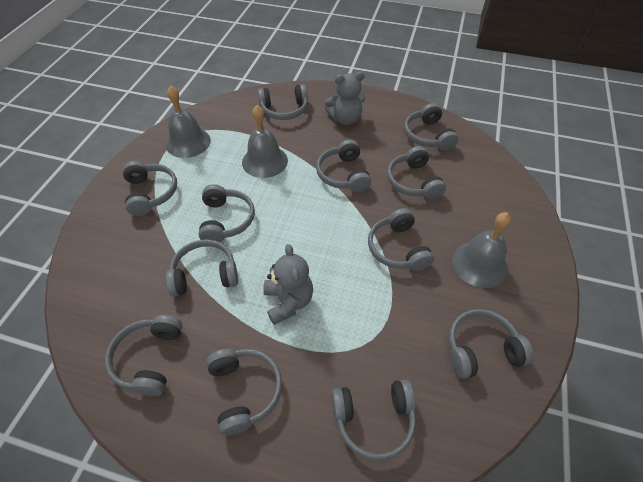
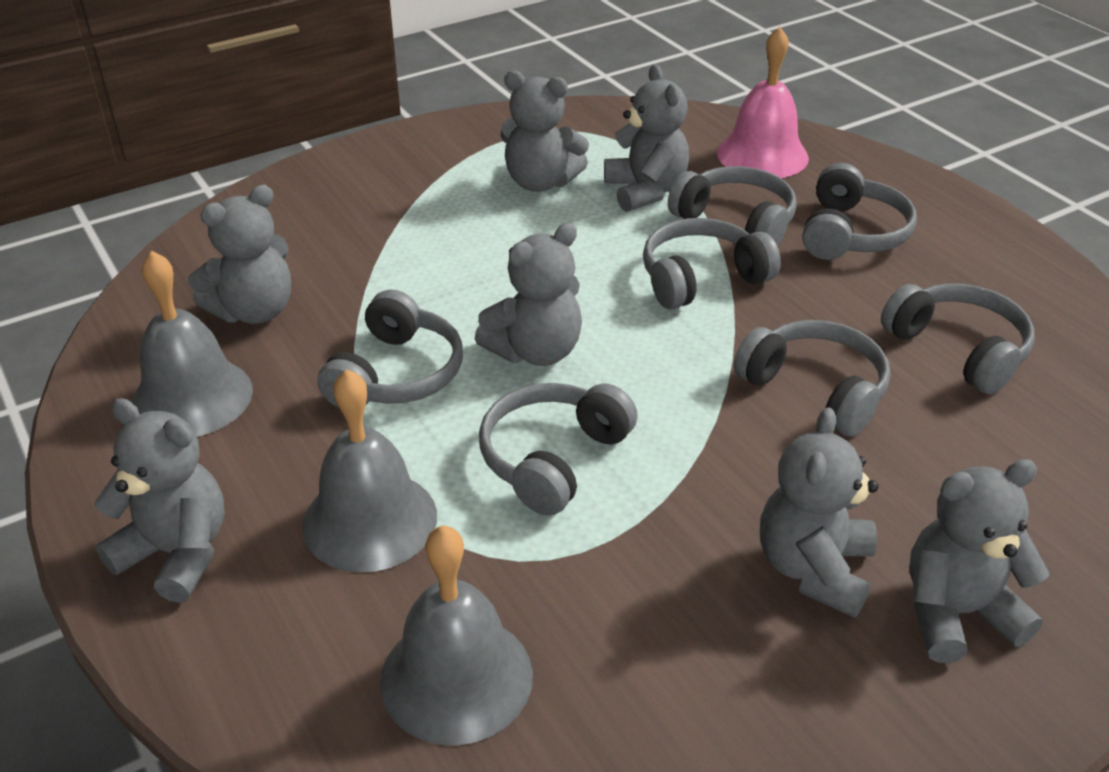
grey headphones: 12 -> 7
grey teddy bear: 2 -> 7
pink bell: 0 -> 1

